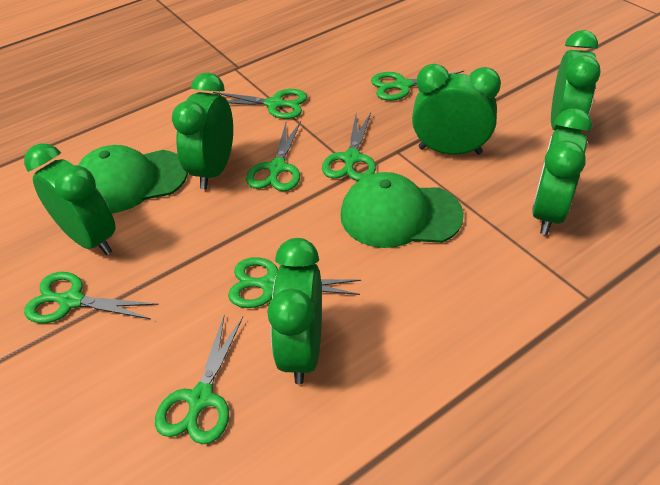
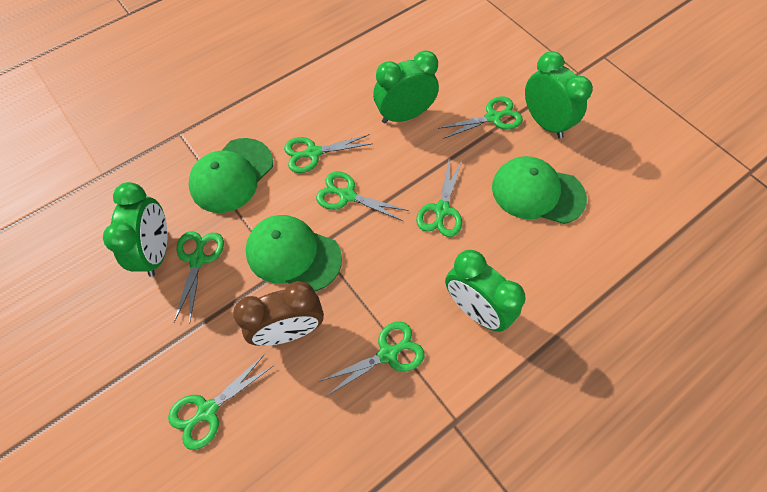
brown clock: 0 -> 1
green cap: 2 -> 3
green clock: 6 -> 4

